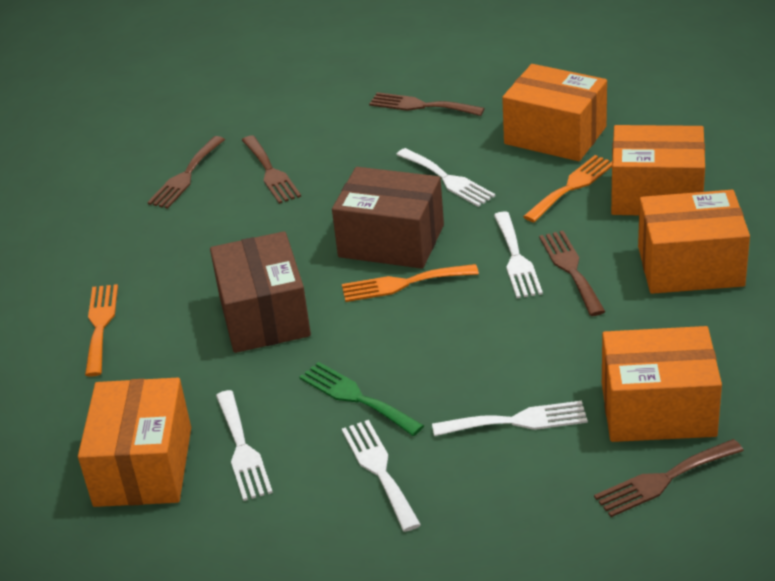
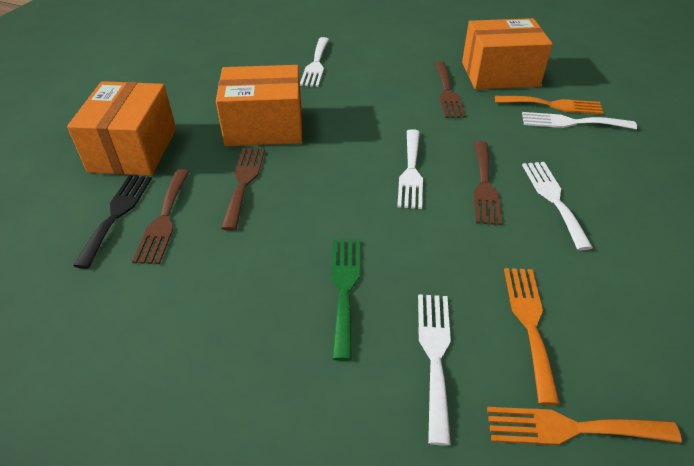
black fork: 0 -> 1
brown box: 2 -> 0
brown fork: 5 -> 4
orange box: 5 -> 3

